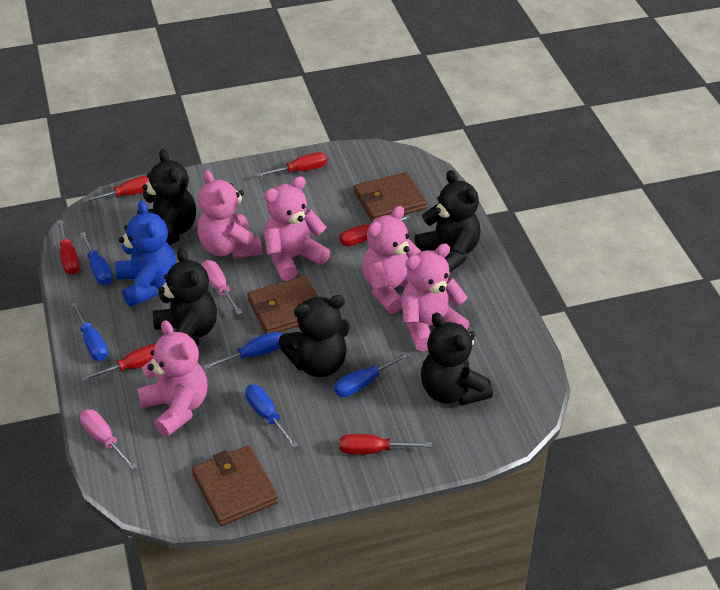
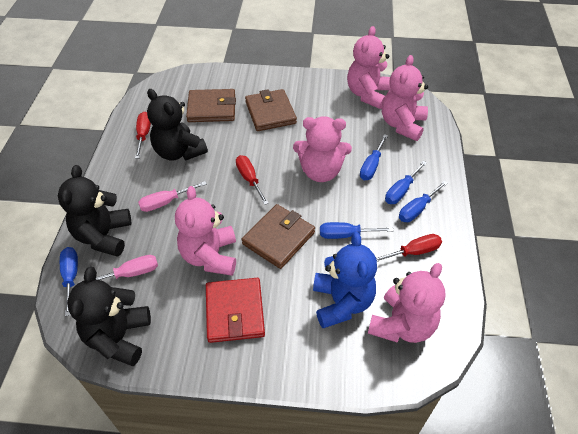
black teddy bear: 5 -> 3
red screwdriver: 6 -> 3
red wallet: 0 -> 1

